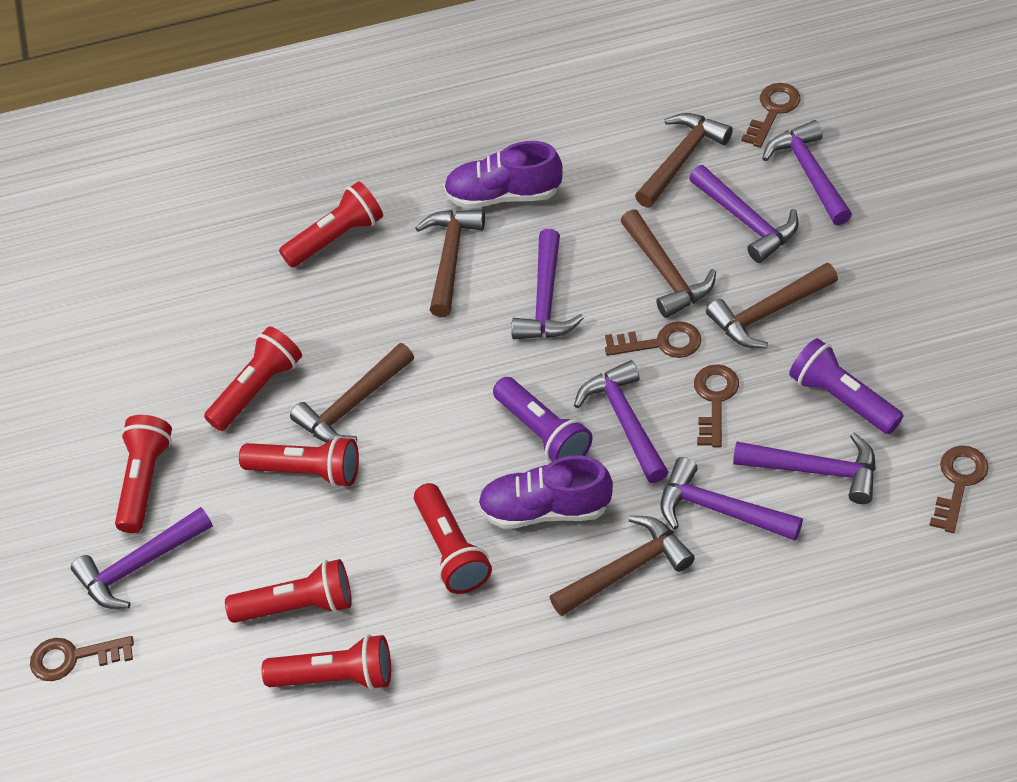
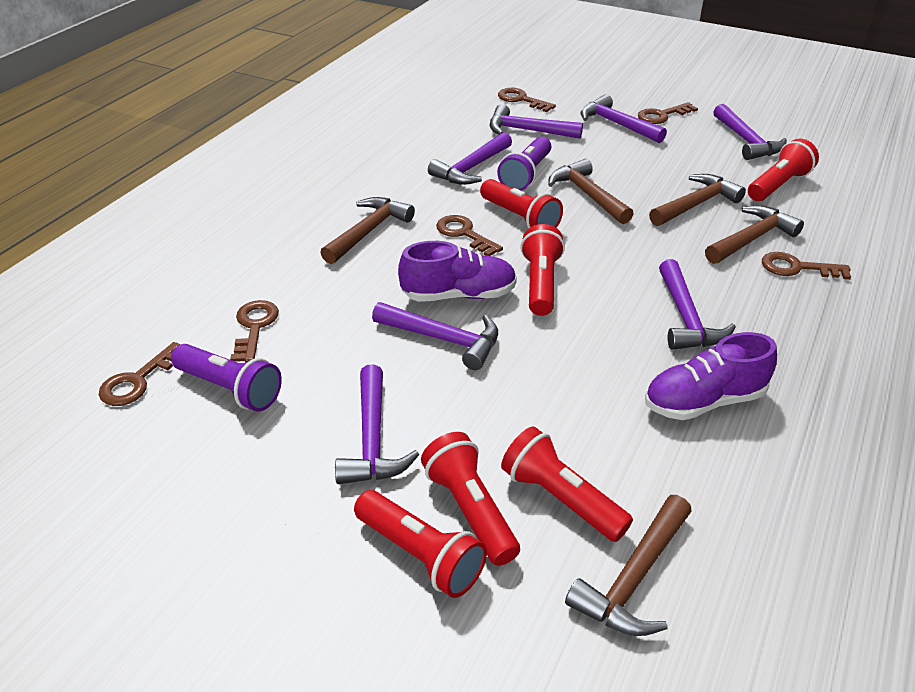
brown hammer: 6 -> 5
brown key: 5 -> 6
red flashlight: 7 -> 6

